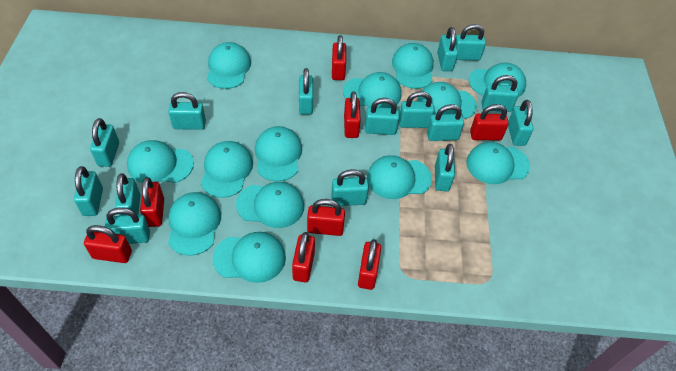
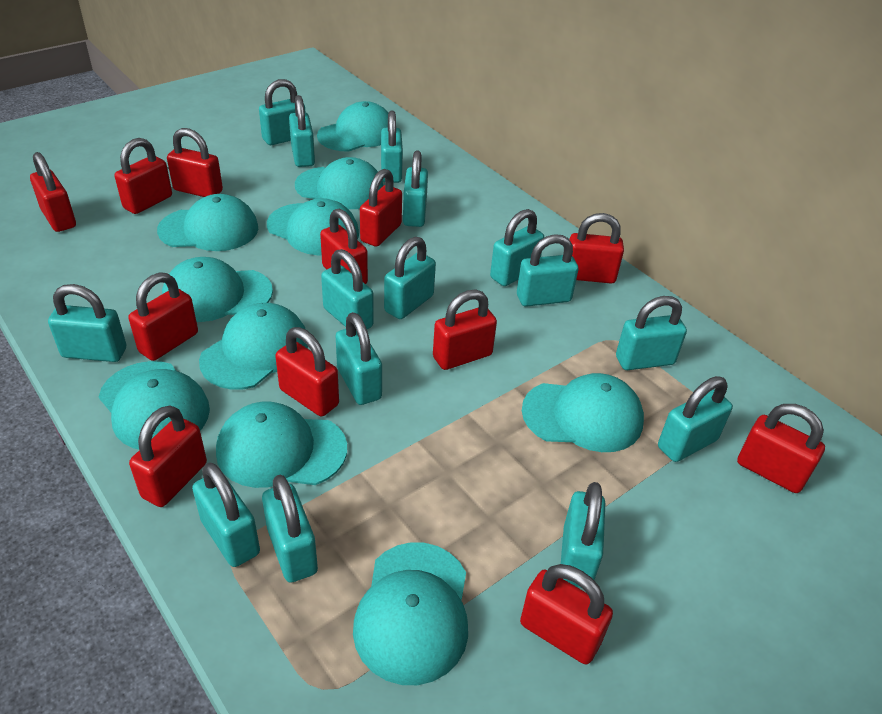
red padlock: 8 -> 12
turquoise cap: 13 -> 10

